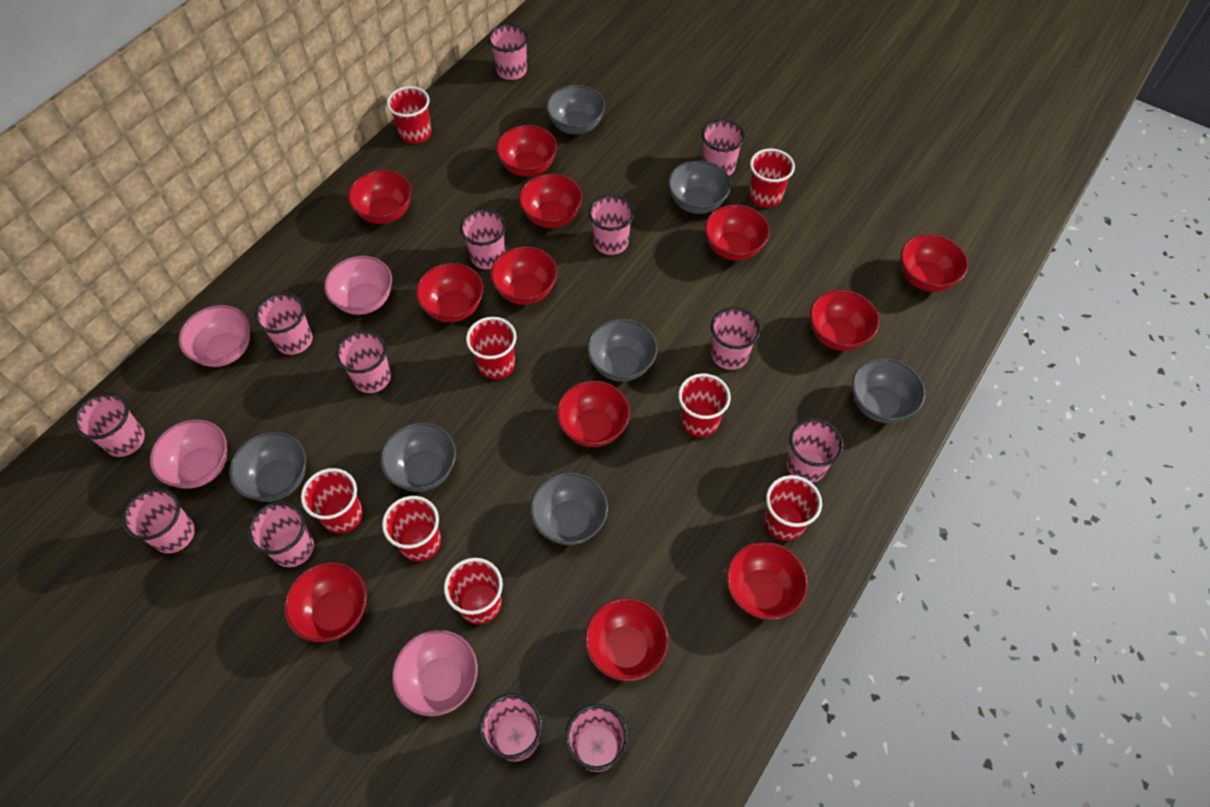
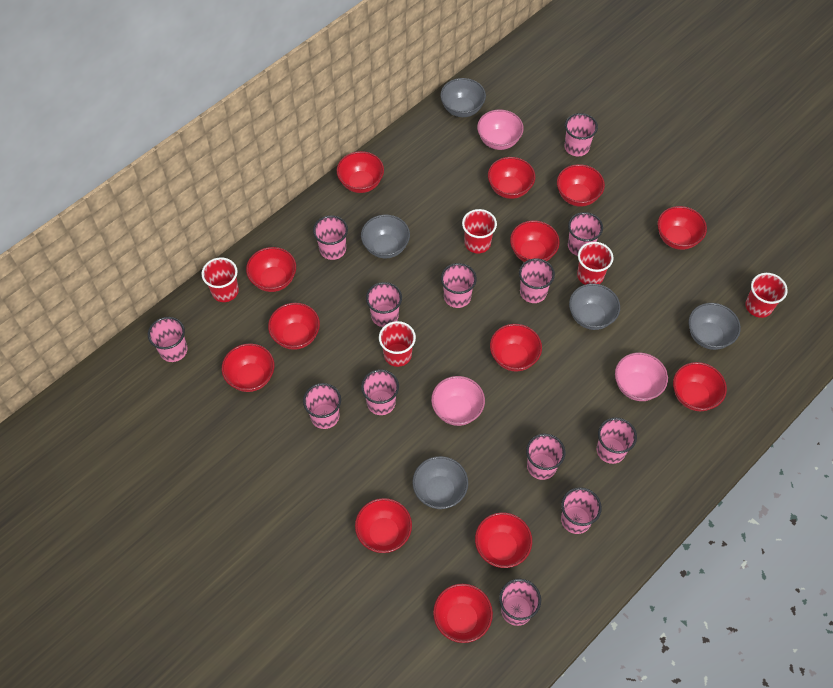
grey bowl: 7 -> 5
pink bowl: 4 -> 3
red bowl: 12 -> 13
red cup: 8 -> 5

